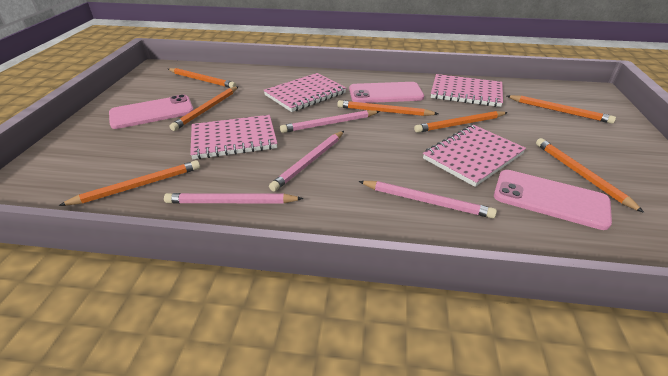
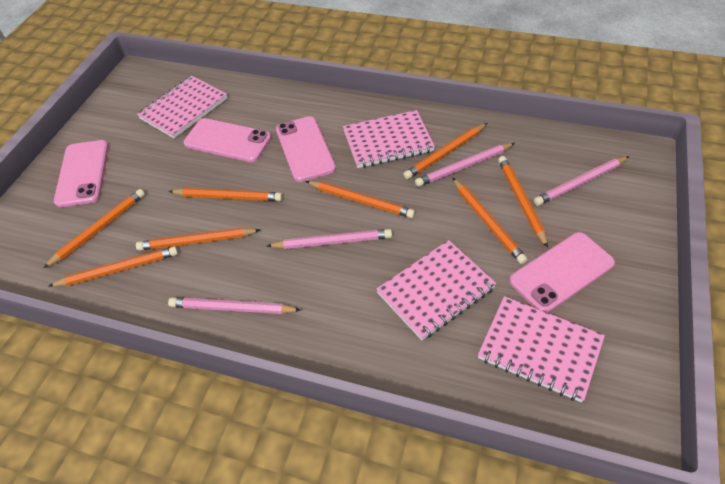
orange pencil: 7 -> 8
pink phone: 3 -> 4

